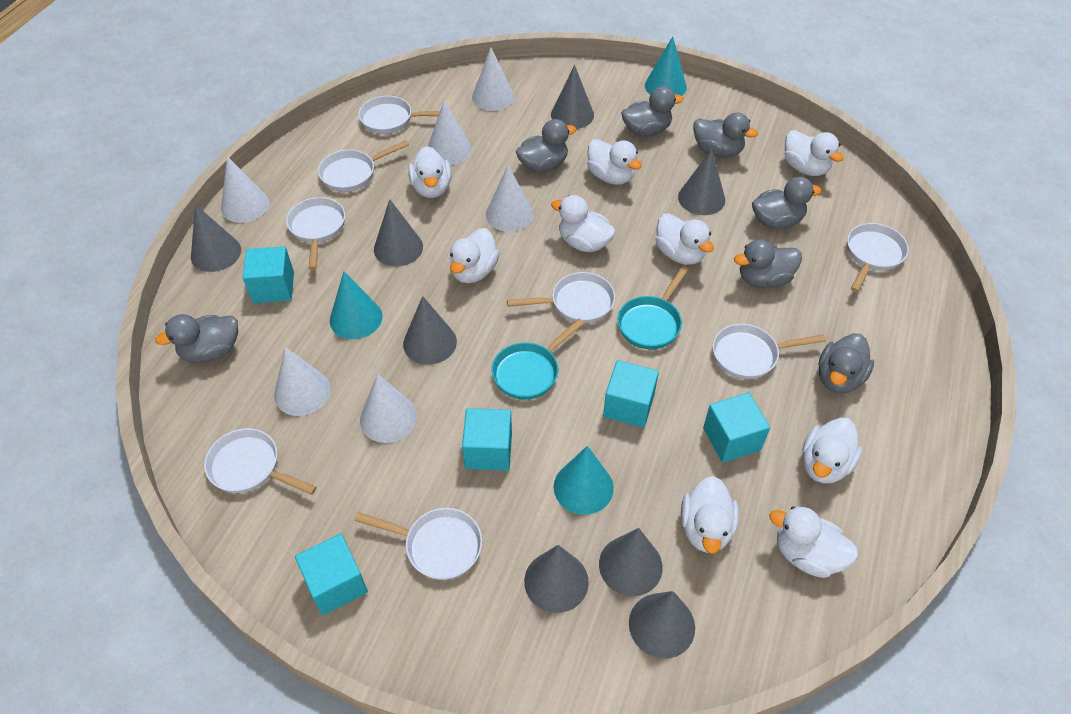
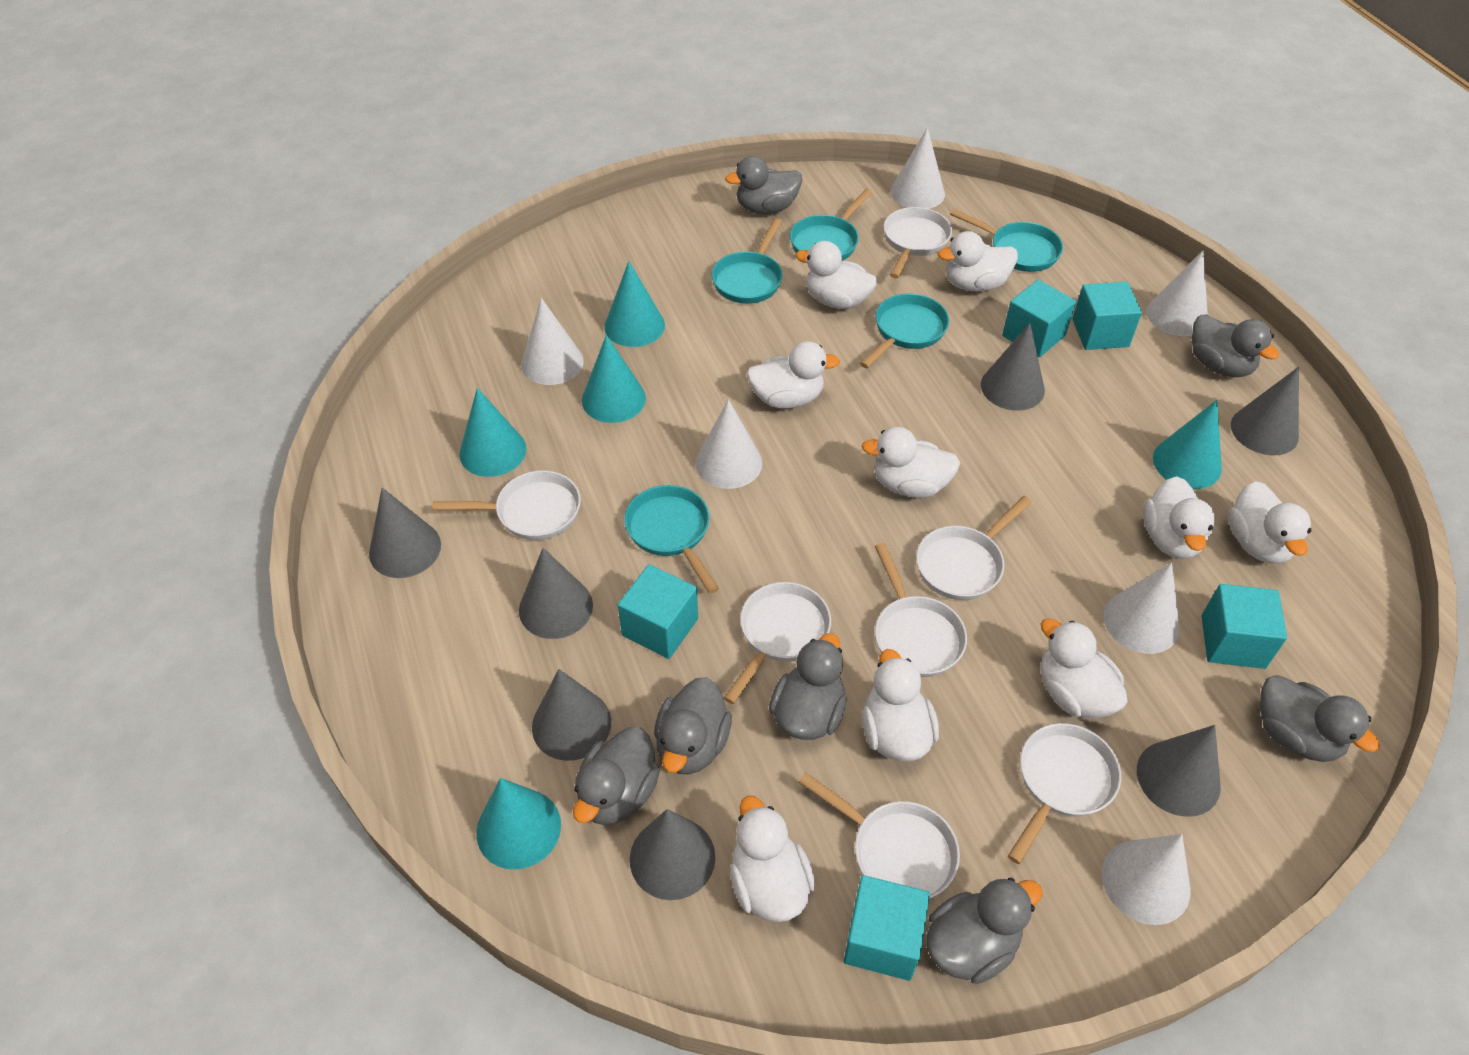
grey cone: 8 -> 7
turquoise cone: 3 -> 5
turquoise pan: 2 -> 5
white pan: 8 -> 7

